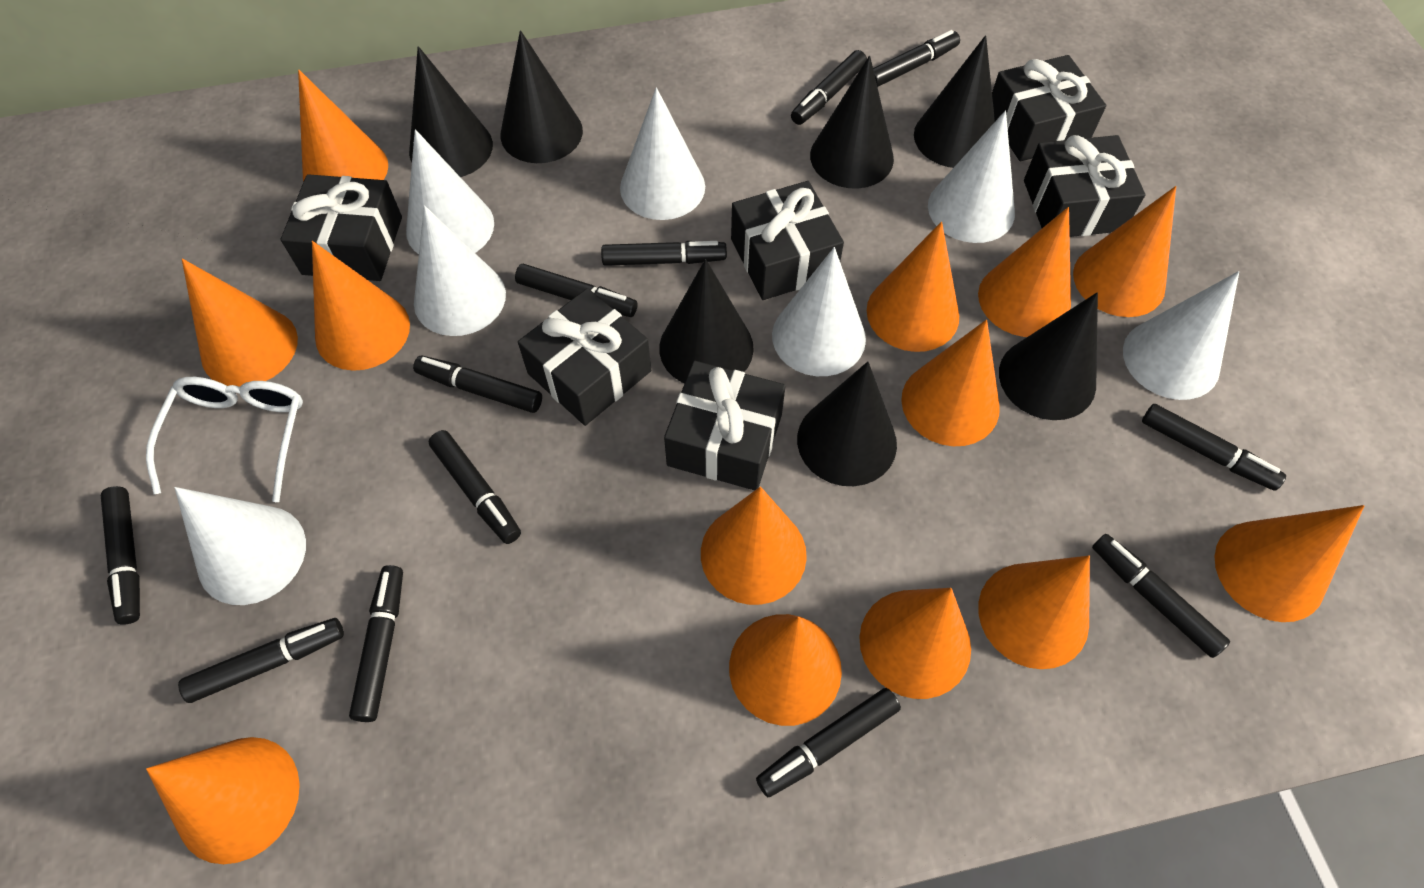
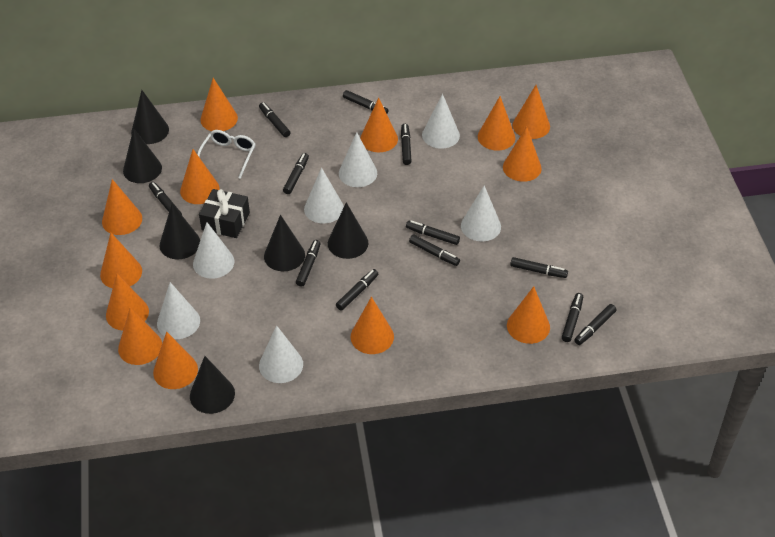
black cone: 7 -> 6
black gift: 6 -> 1

